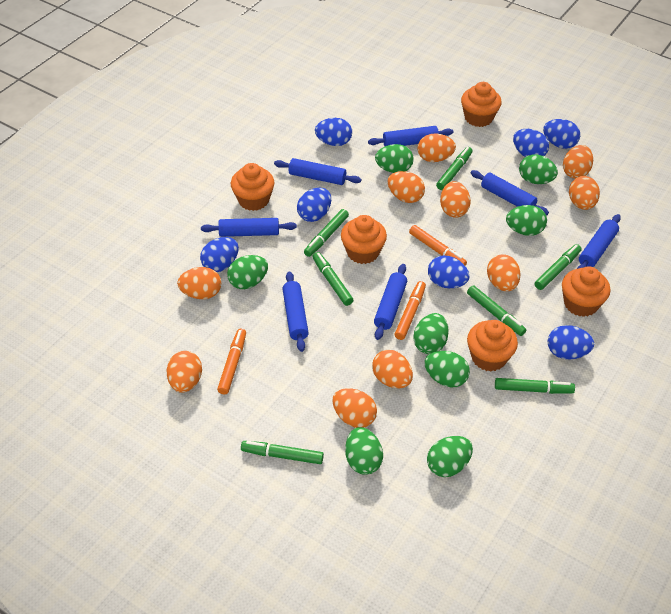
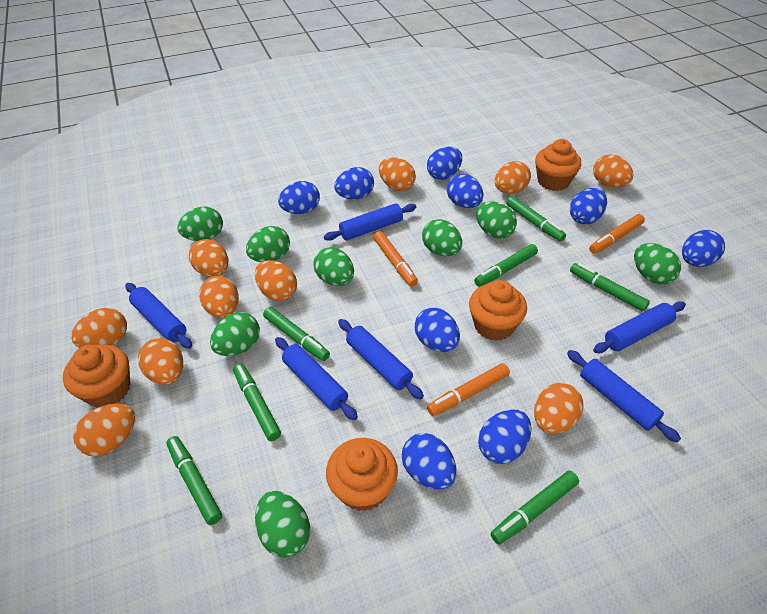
blue egg: 7 -> 9
blue rolling pin: 7 -> 6
orange cupcake: 5 -> 4

